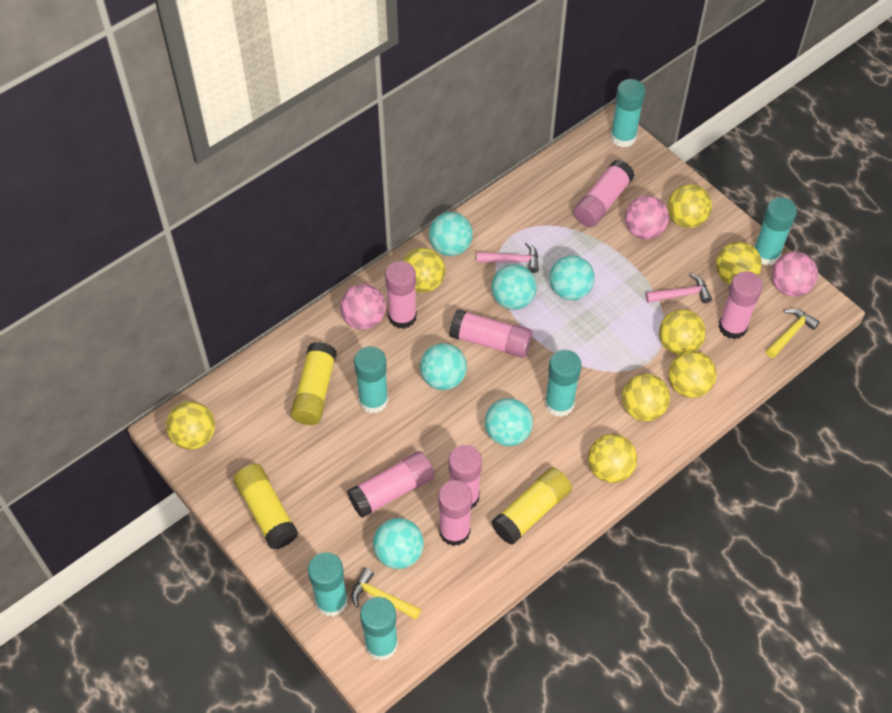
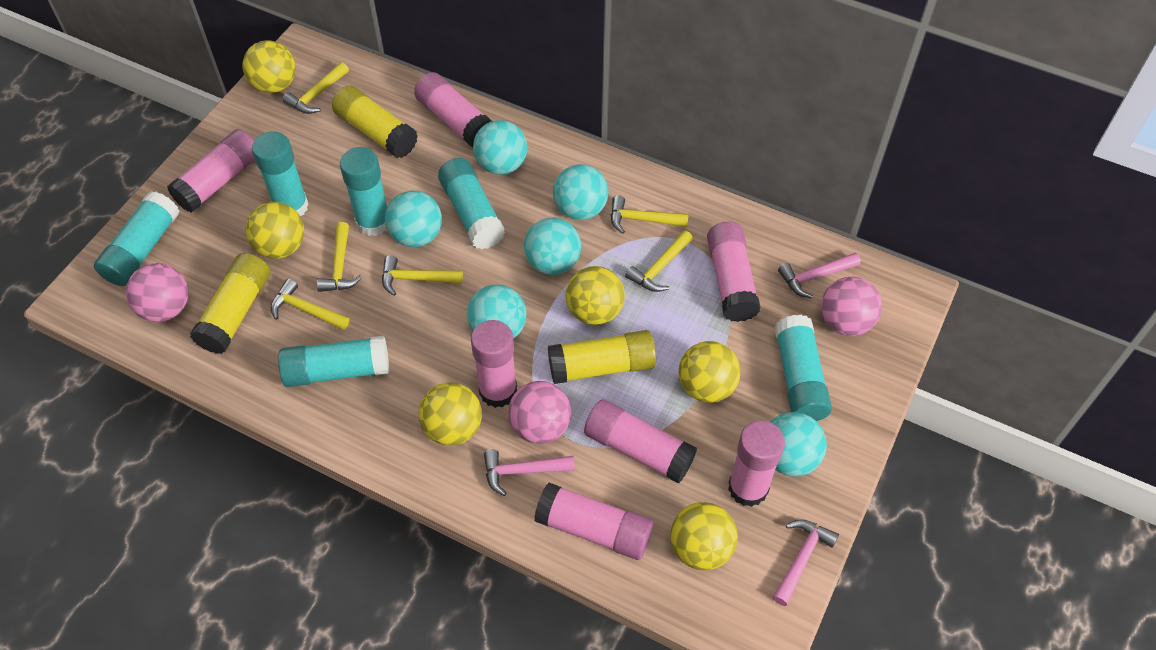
pink hammer: 2 -> 3
yellow ball: 8 -> 6
yellow hammer: 2 -> 6

